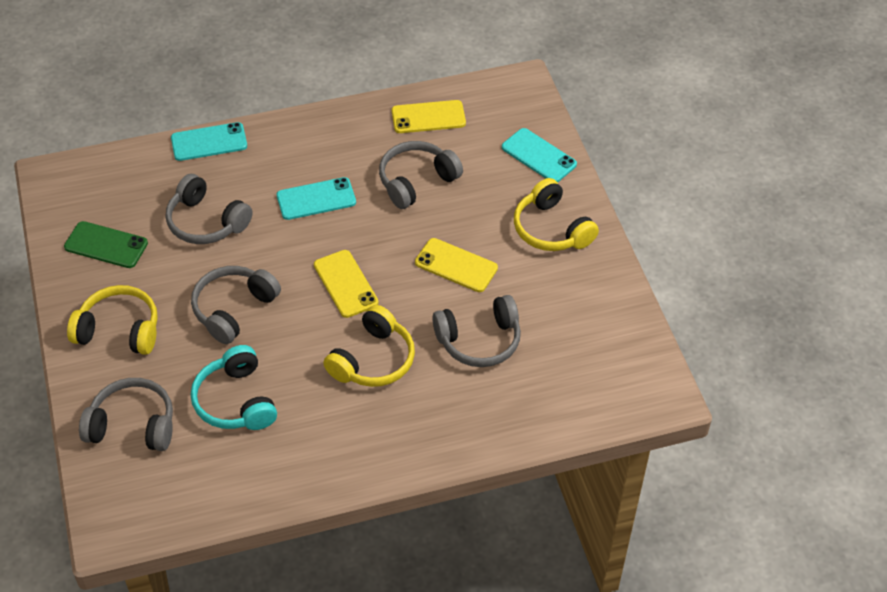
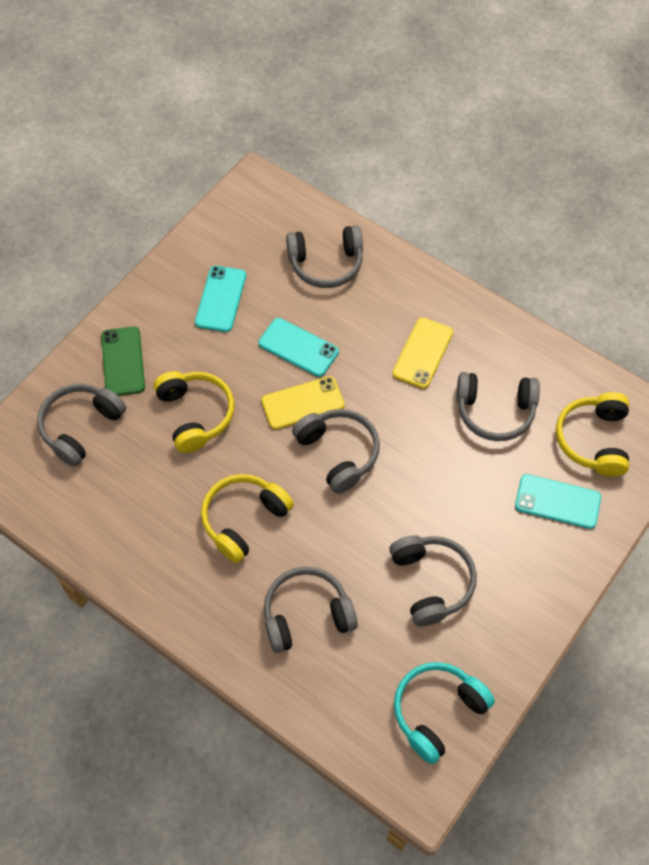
grey headphones: 5 -> 6
yellow phone: 3 -> 2

